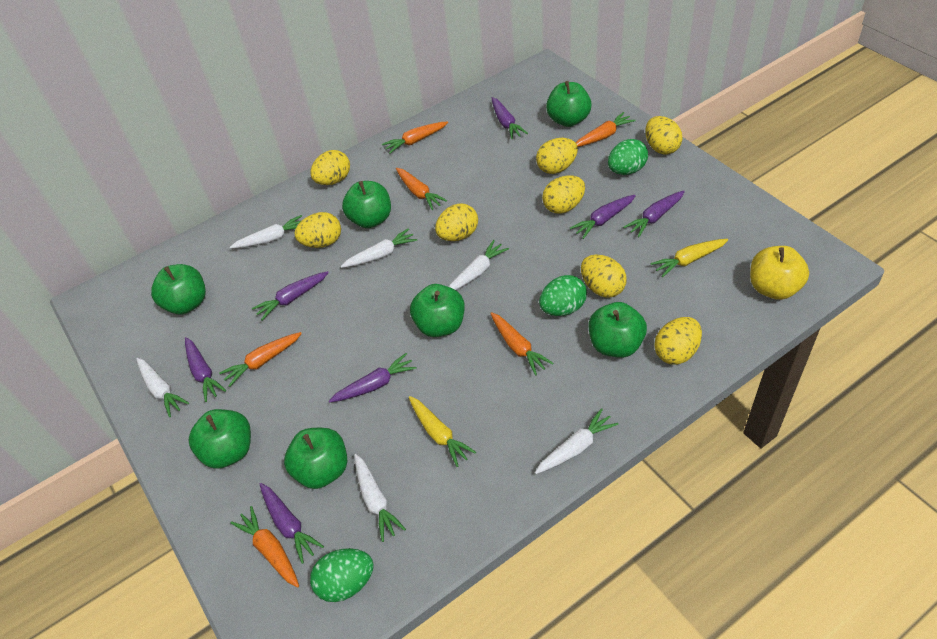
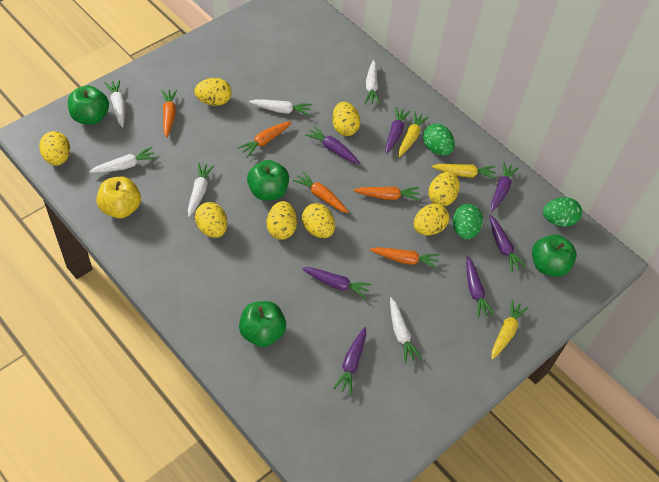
green apple: 7 -> 4
orange carrot: 6 -> 5
yellow carrot: 2 -> 3

